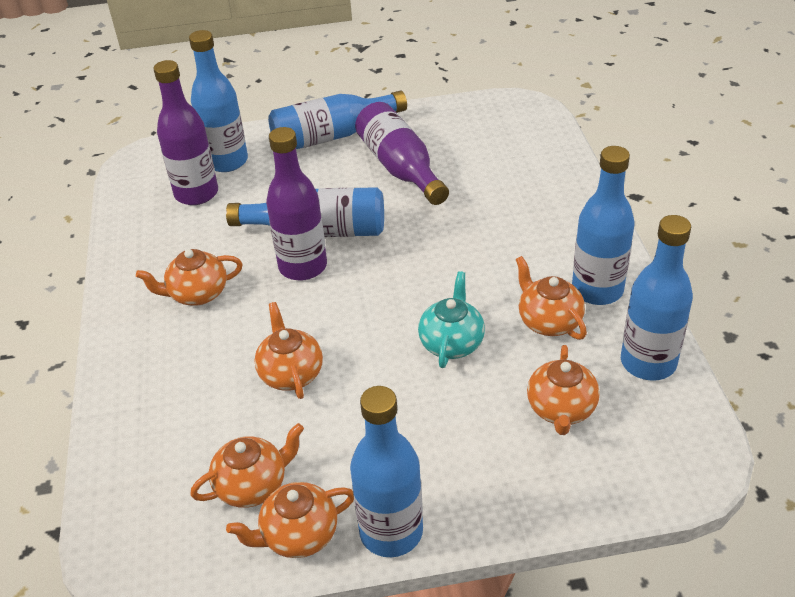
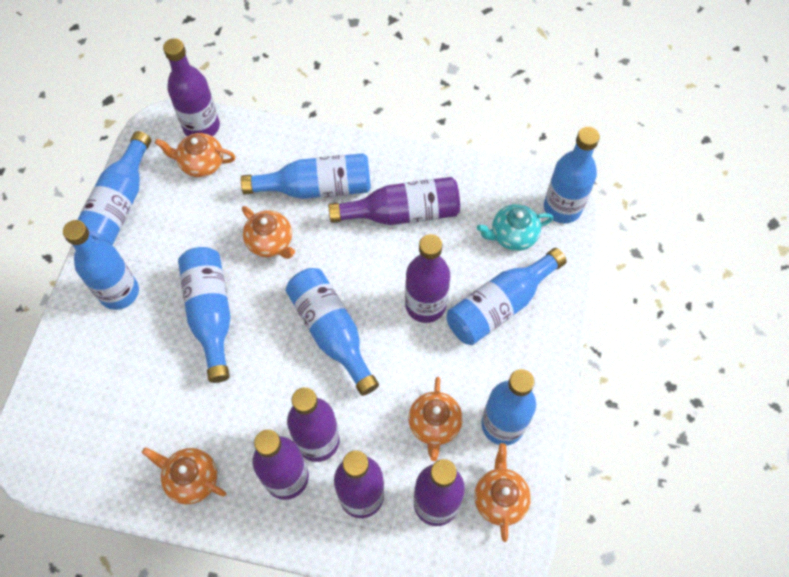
blue bottle: 6 -> 8
orange teapot: 6 -> 5
purple bottle: 3 -> 7

